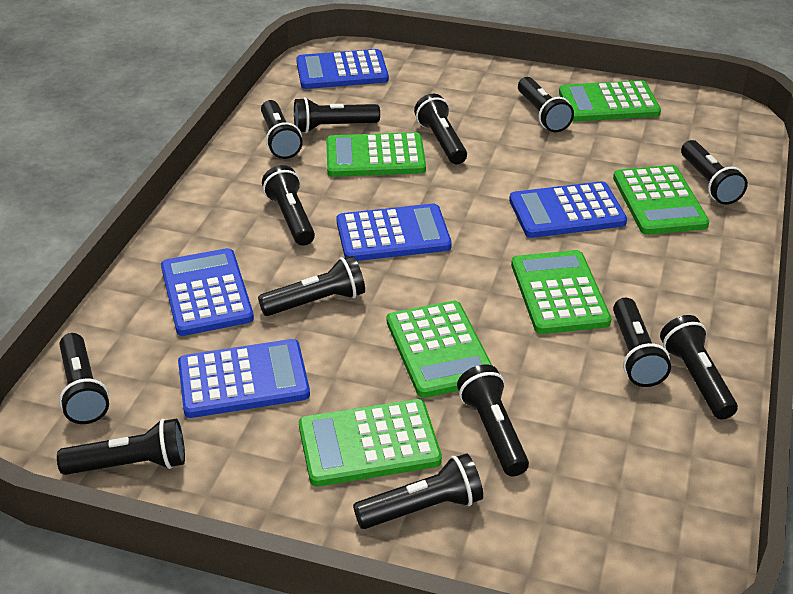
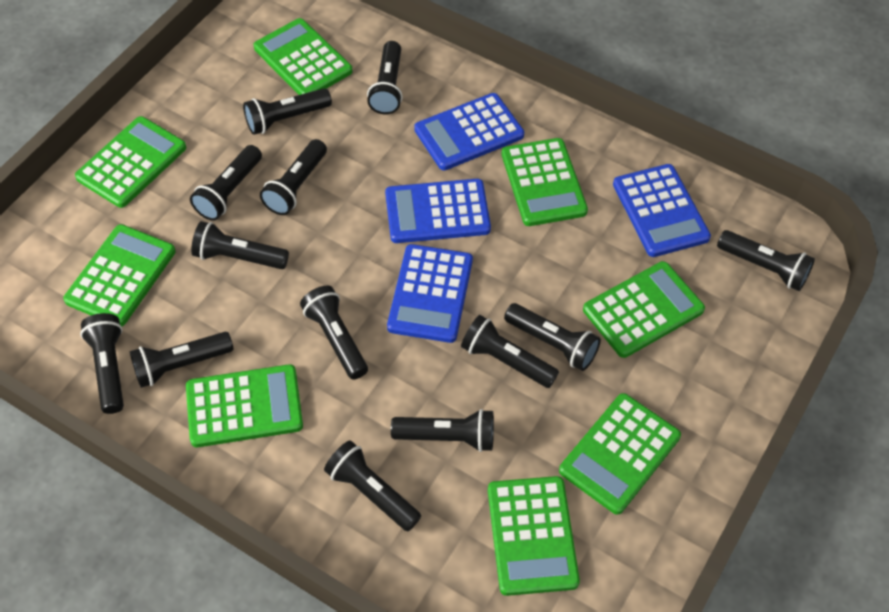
blue calculator: 5 -> 4
green calculator: 6 -> 8

